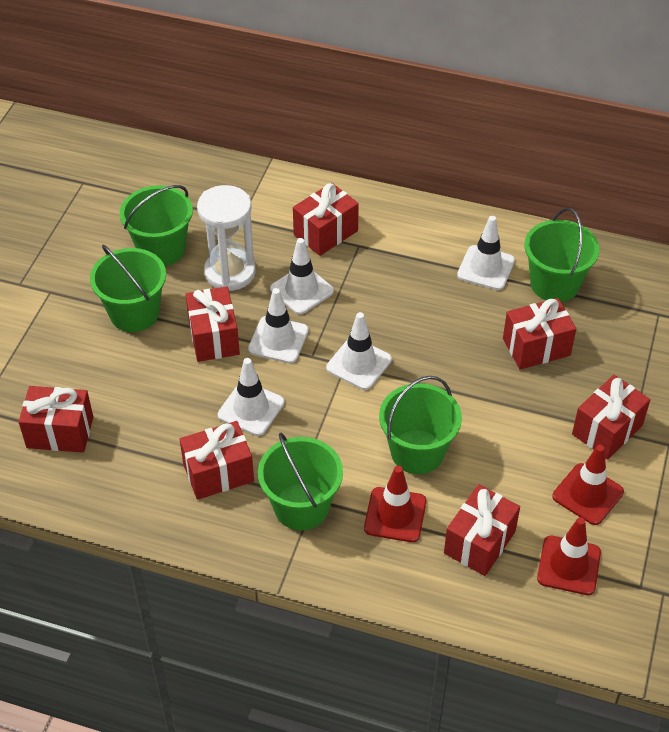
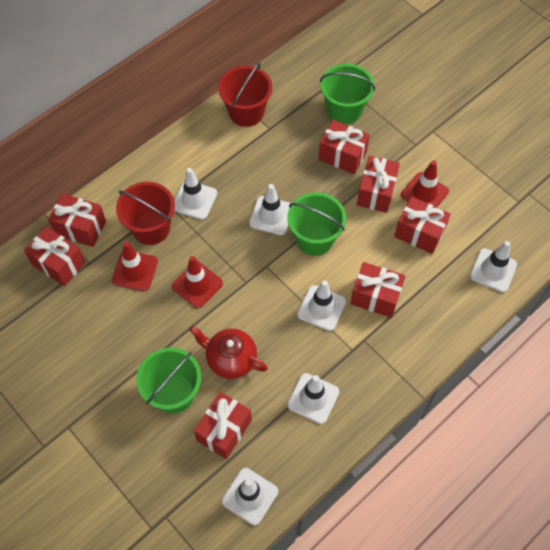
green bucket: 5 -> 3
red bucket: 0 -> 2
red teapot: 0 -> 1
white hourglass: 1 -> 0
white traffic cone: 5 -> 6

